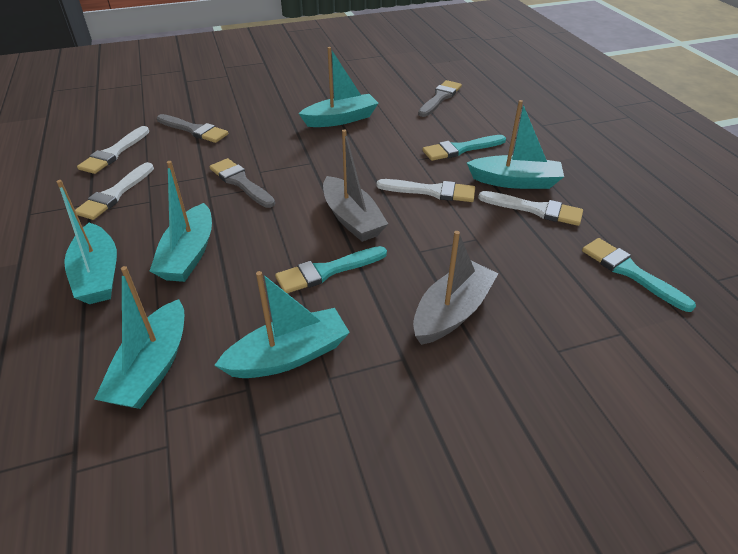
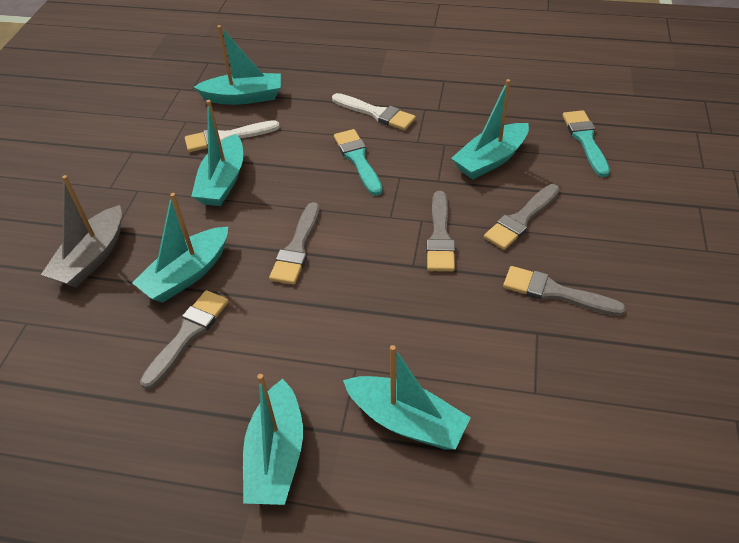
grey boat: 2 -> 1
grey brush: 3 -> 5
turquoise brush: 3 -> 2
white brush: 4 -> 2

